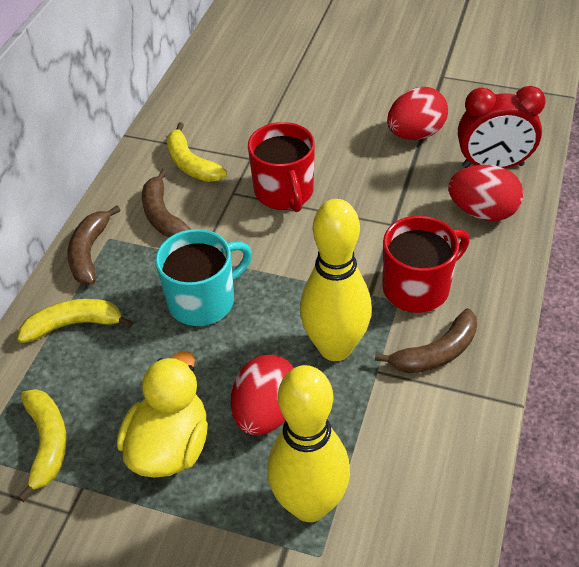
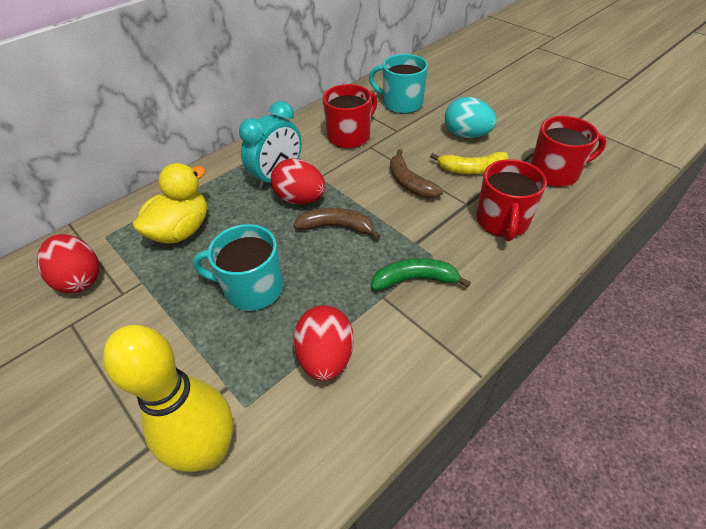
brown banana: 3 -> 2
green banana: 0 -> 1
red clock: 1 -> 0
red mug: 2 -> 3
turquoise clock: 0 -> 1
turquoise egg: 0 -> 1
turquoise mug: 1 -> 2
yellow banana: 3 -> 1
yellow bowling pin: 2 -> 1

